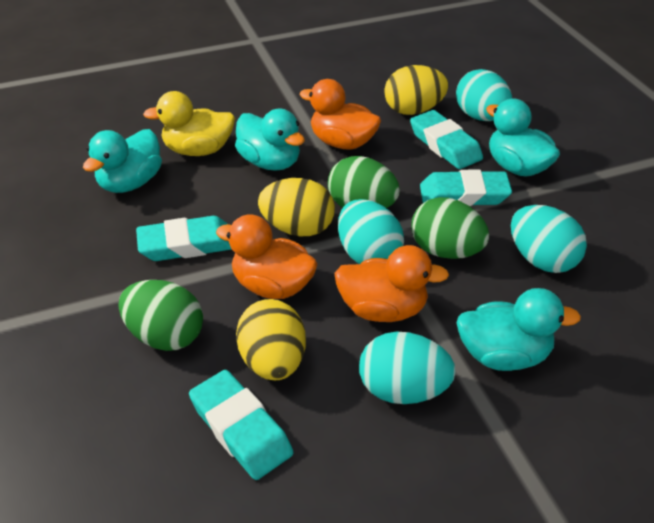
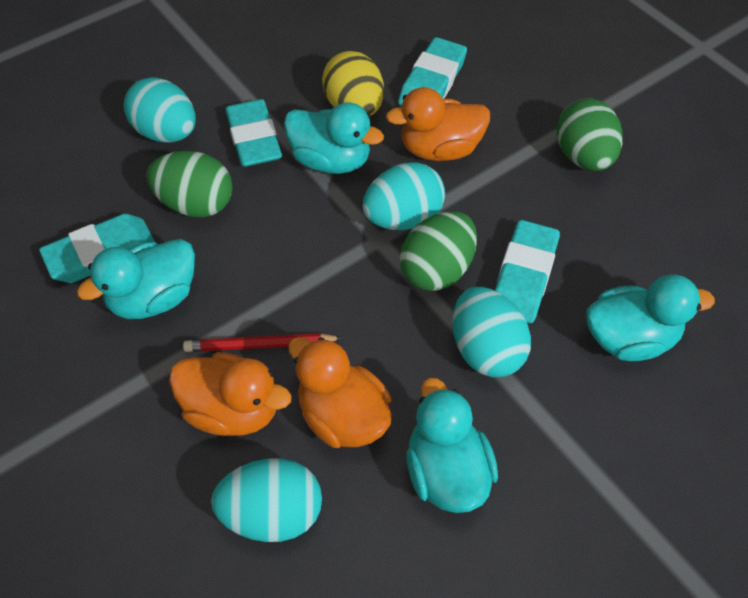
red pencil: 0 -> 1
yellow duck: 1 -> 0
yellow egg: 3 -> 1

